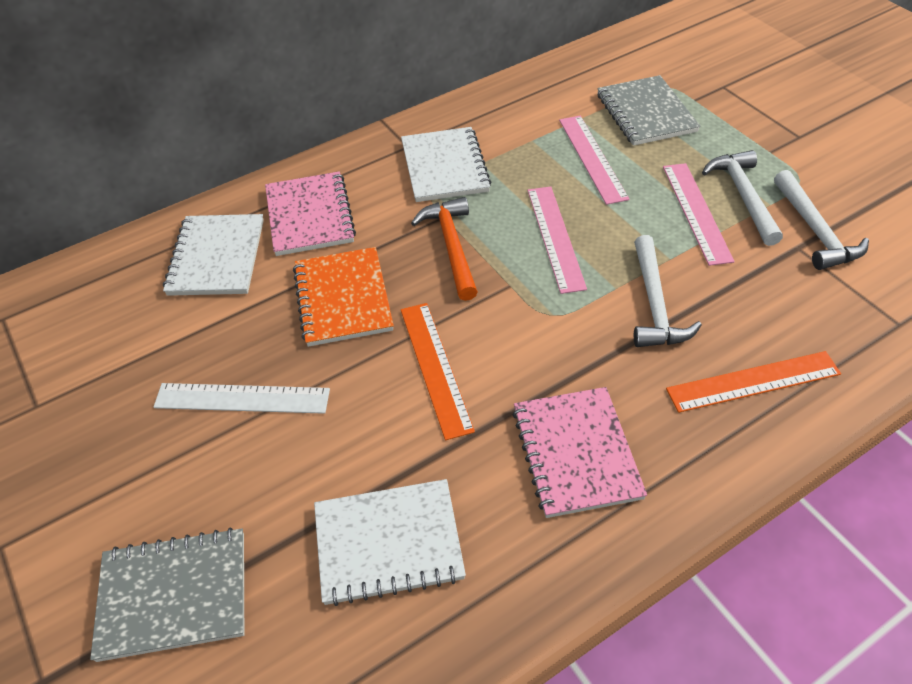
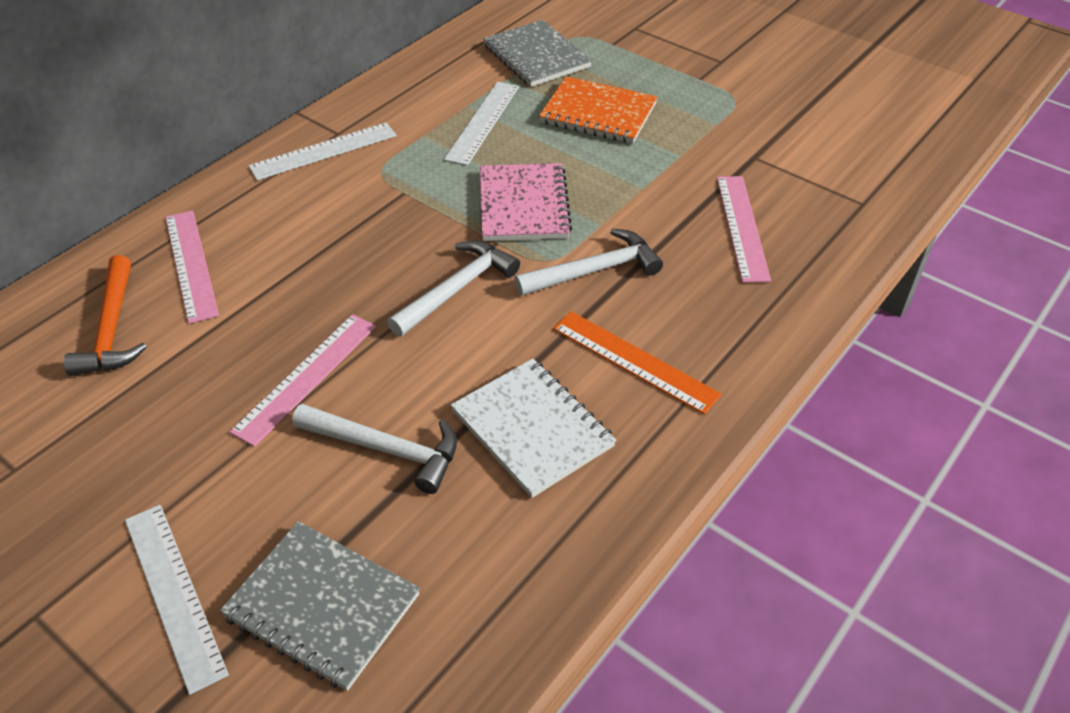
orange ruler: 2 -> 1
pink notebook: 2 -> 1
white notebook: 3 -> 1
white ruler: 1 -> 3

